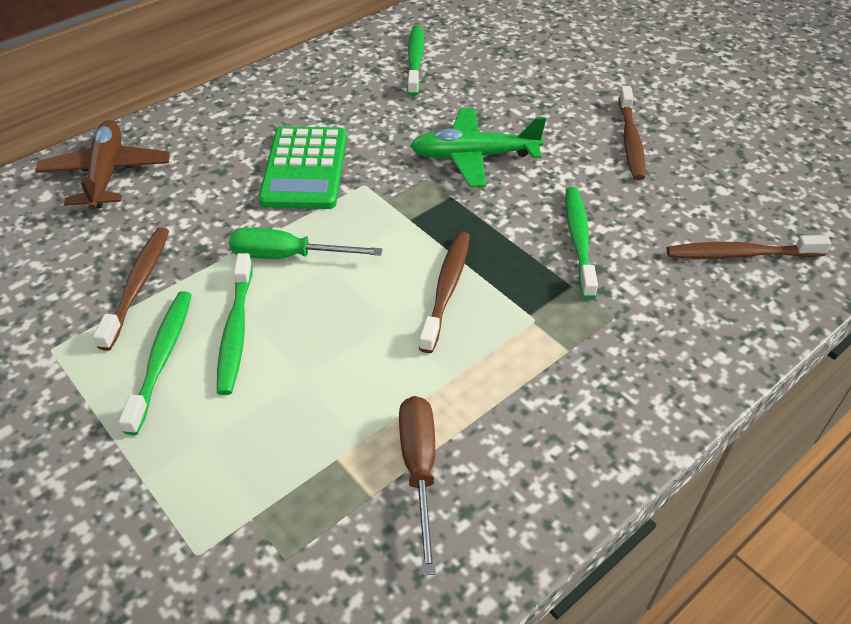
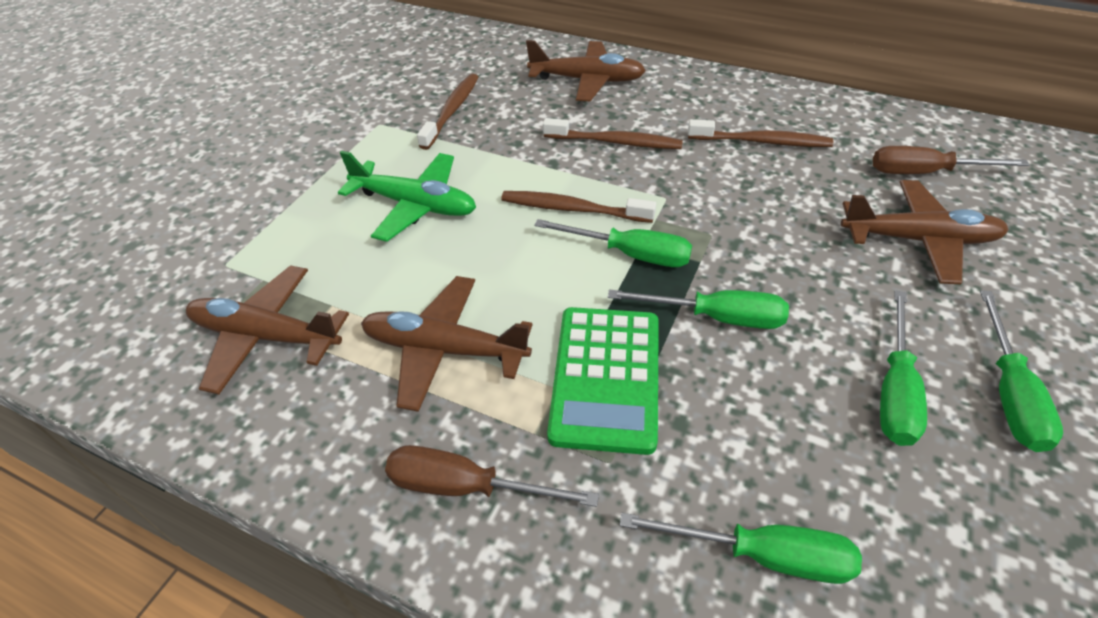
brown plane: 1 -> 4
brown screwdriver: 1 -> 2
green screwdriver: 1 -> 5
green toothbrush: 4 -> 0

